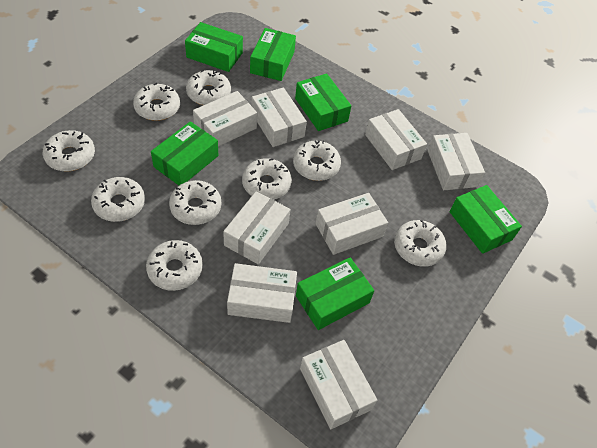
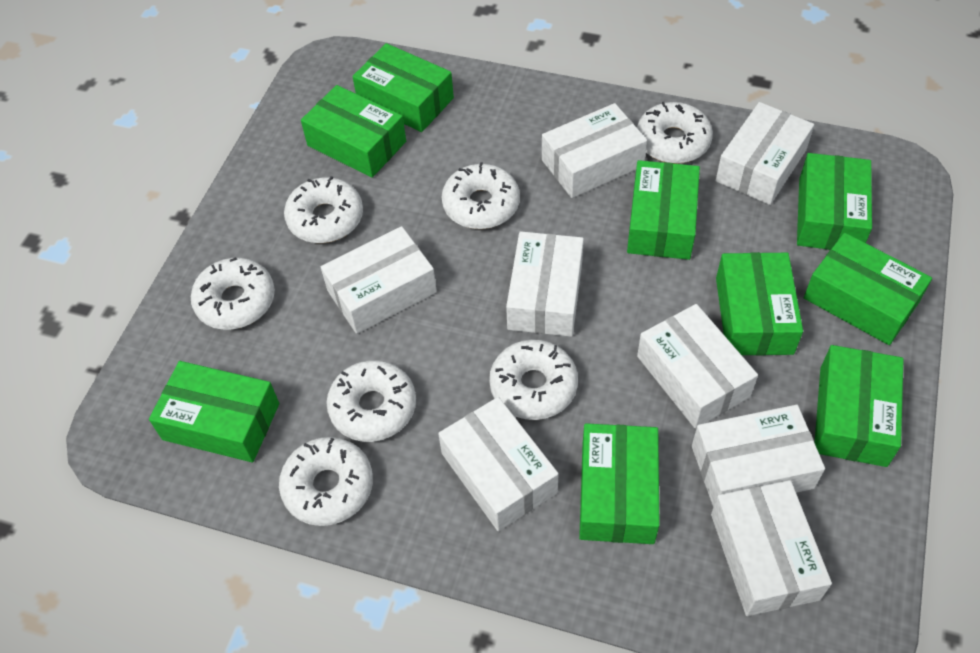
green box: 6 -> 9
white donut: 9 -> 7

